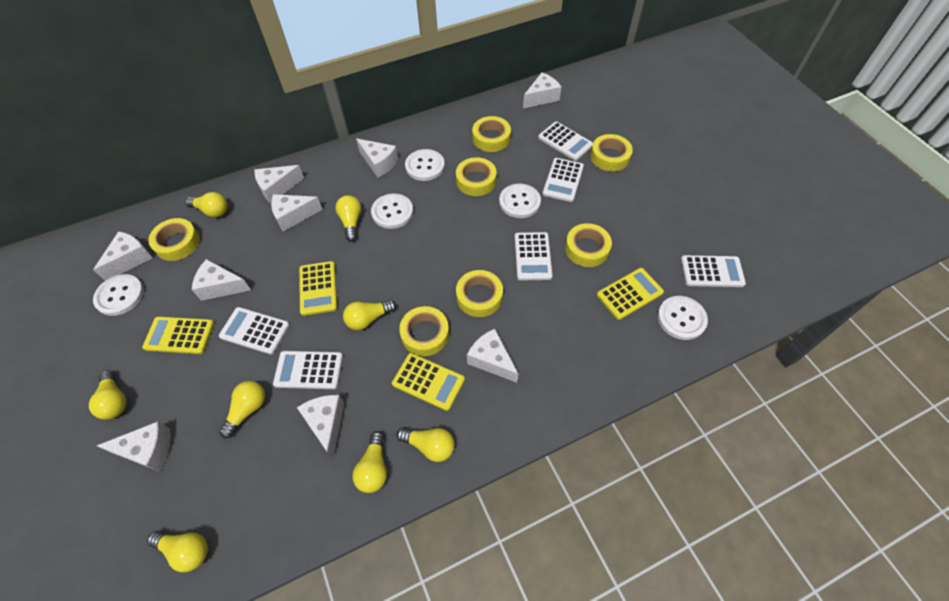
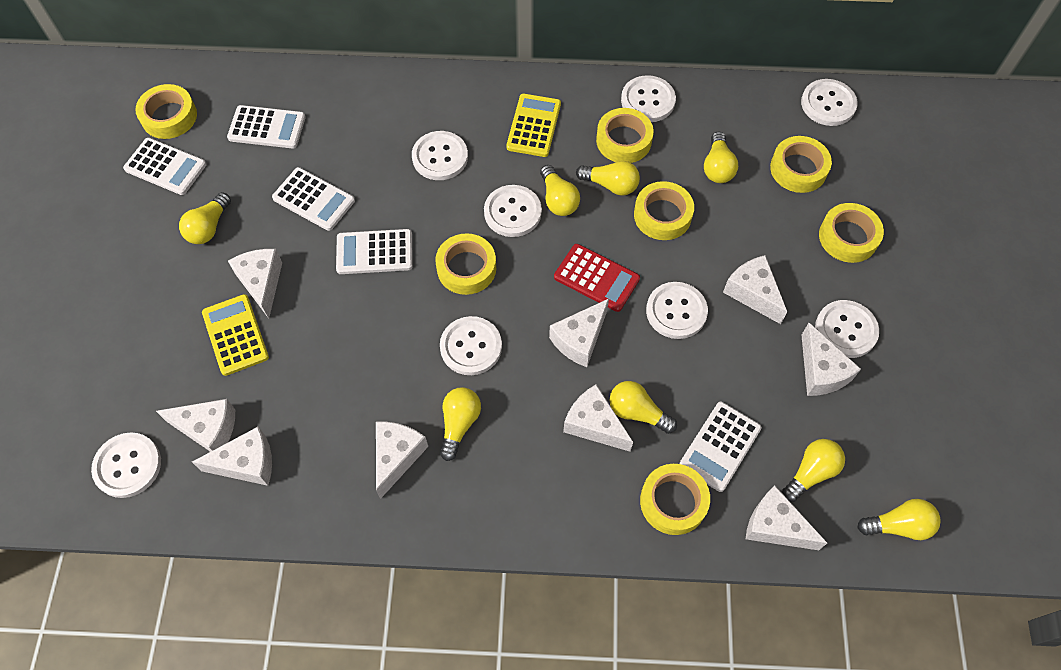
red calculator: 0 -> 1
white button: 5 -> 8
white calculator: 6 -> 5
yellow calculator: 4 -> 2

